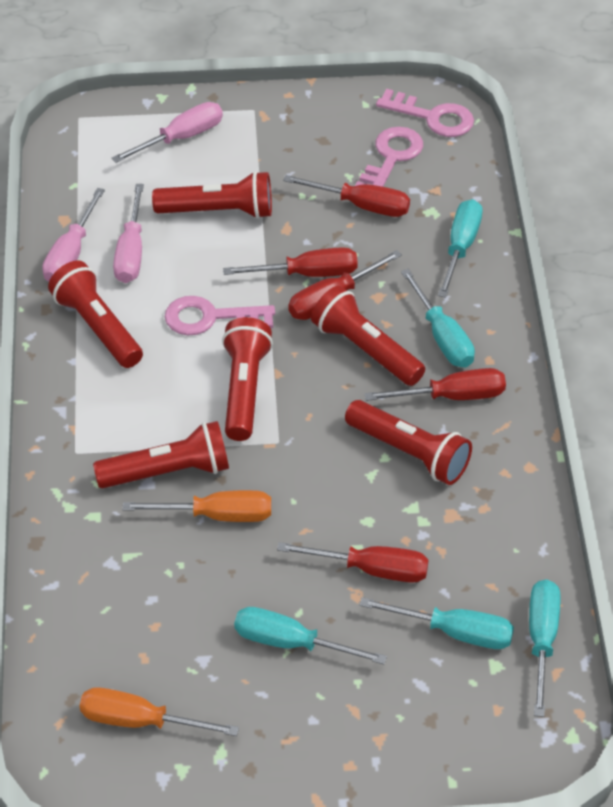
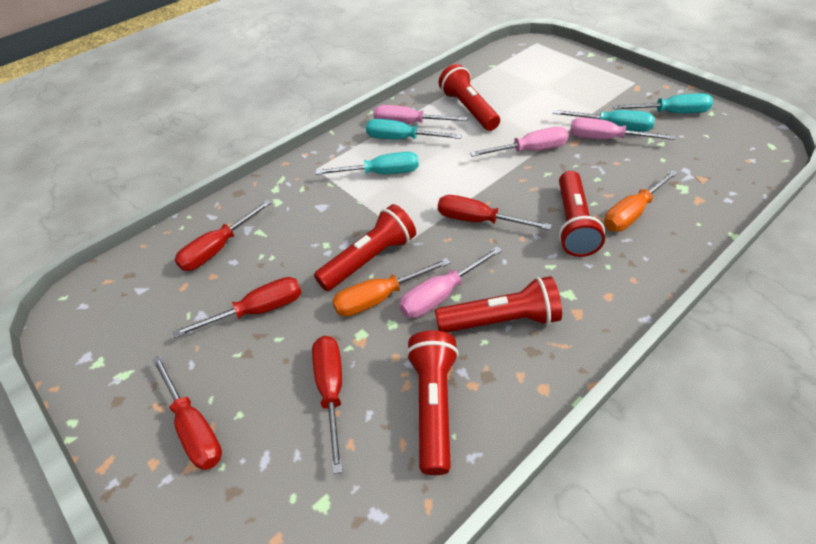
pink key: 3 -> 0
pink screwdriver: 3 -> 4
red flashlight: 6 -> 5
turquoise screwdriver: 5 -> 4

